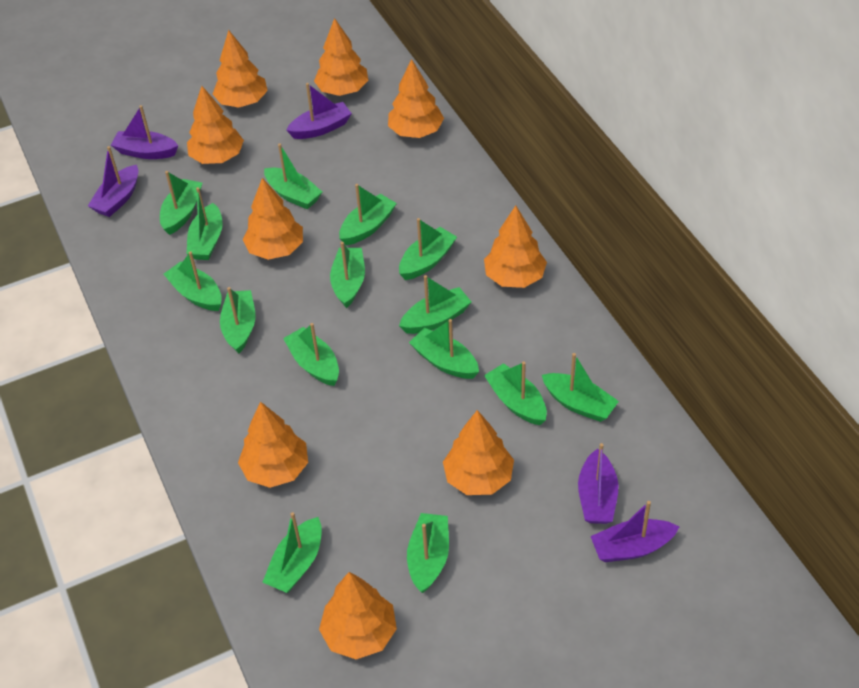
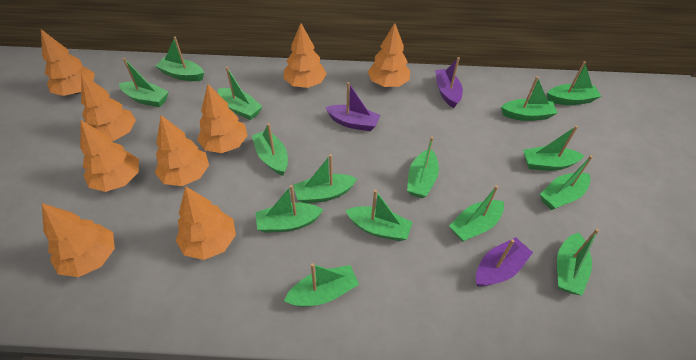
purple boat: 5 -> 3

